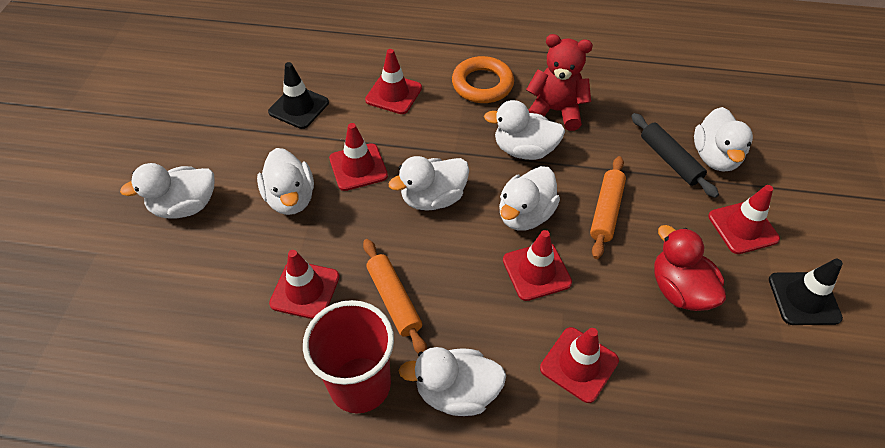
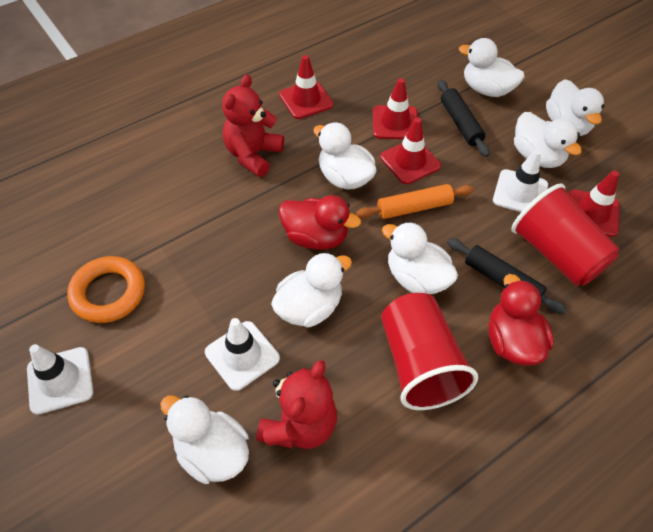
black rolling pin: 1 -> 2
black traffic cone: 2 -> 0
orange rolling pin: 2 -> 1
red cup: 1 -> 2
red duck: 1 -> 2
red teddy bear: 1 -> 2
red traffic cone: 6 -> 4
white traffic cone: 0 -> 3

